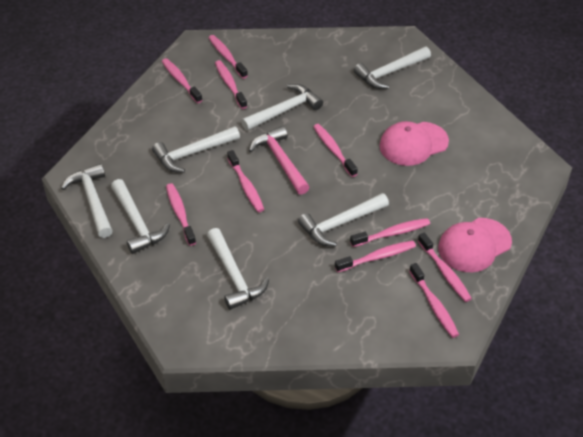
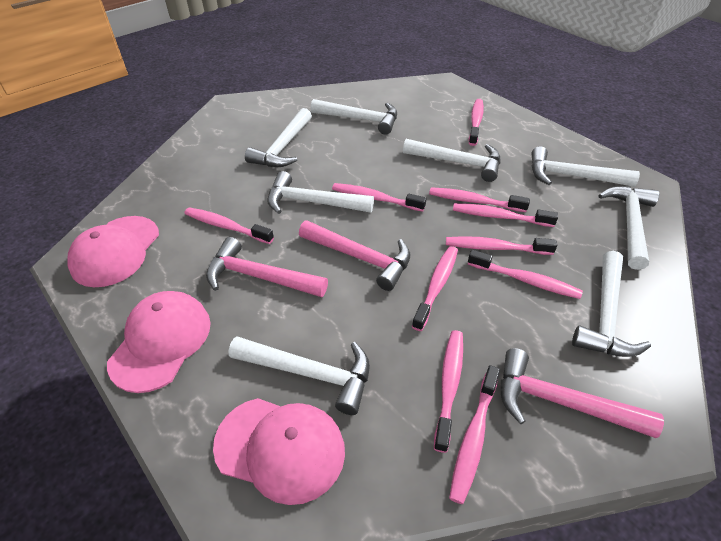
pink cap: 2 -> 3
pink hammer: 1 -> 3
white hammer: 7 -> 8

